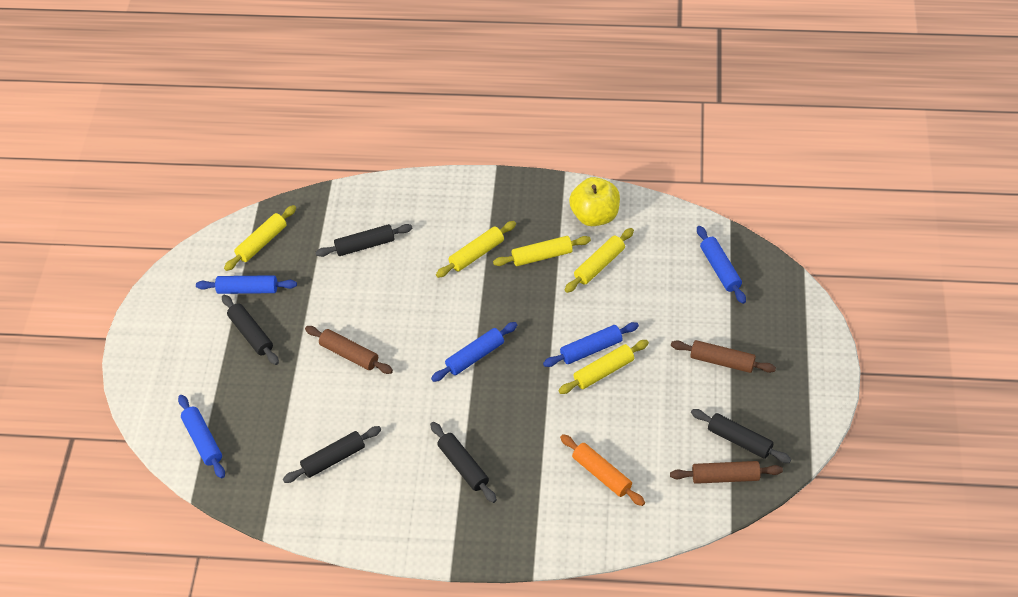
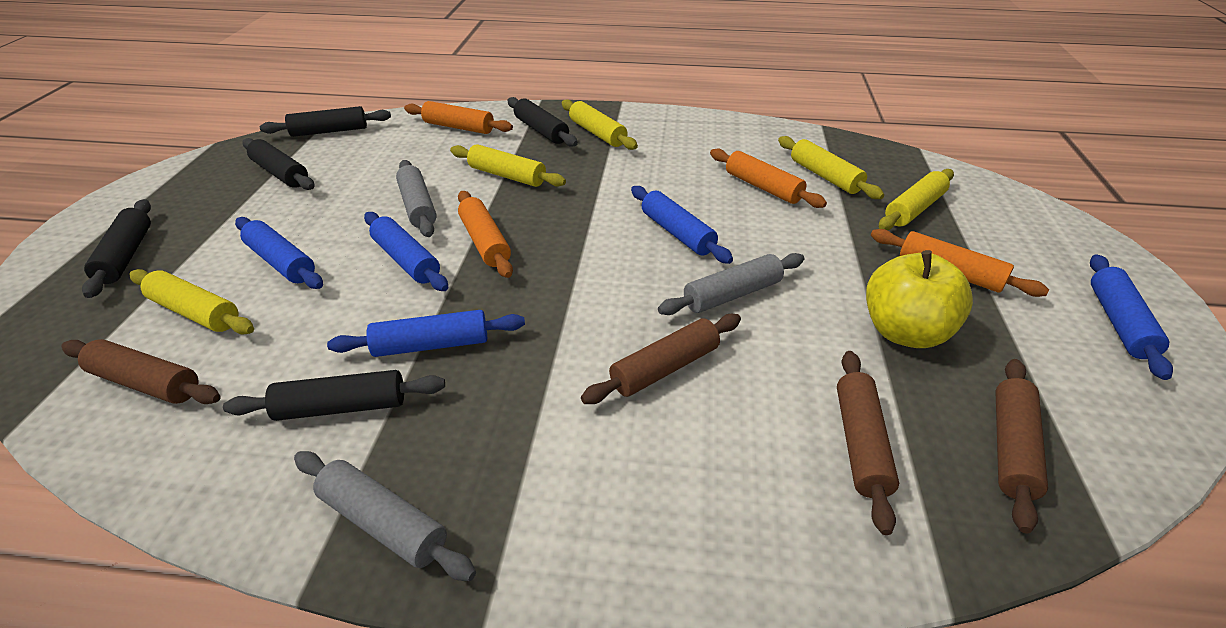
brown rolling pin: 3 -> 4
grey rolling pin: 0 -> 3
orange rolling pin: 1 -> 4

